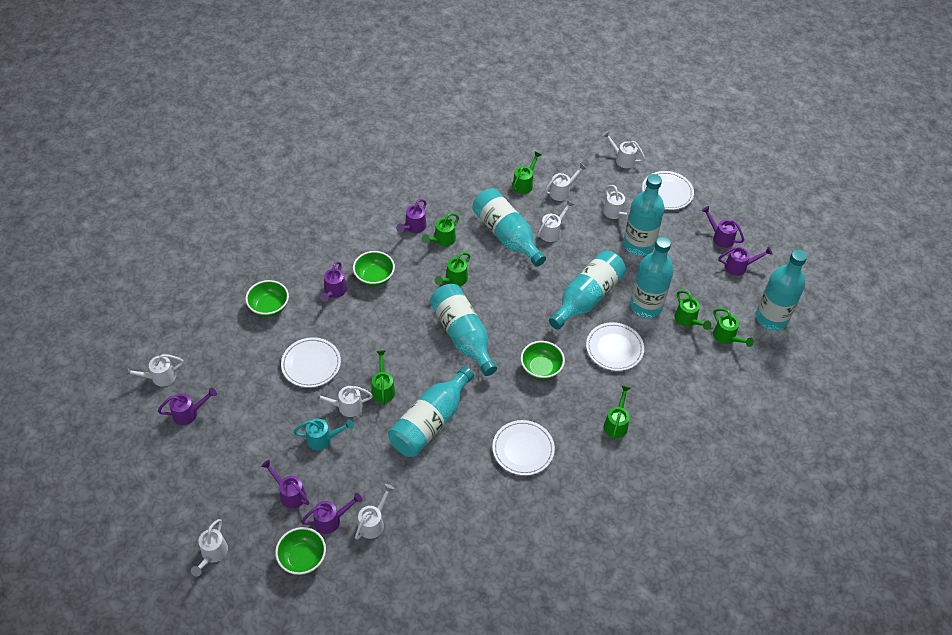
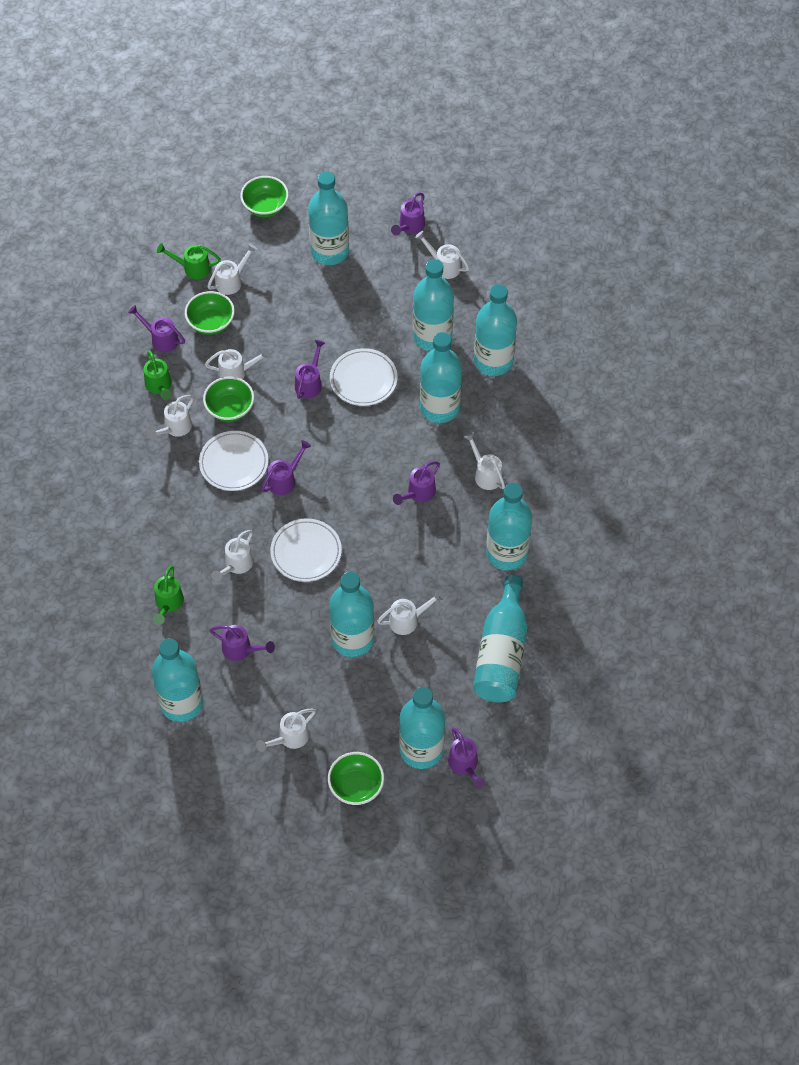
green watering can: 7 -> 3
turquoise bottle: 7 -> 9
turquoise watering can: 1 -> 0
white plate: 4 -> 3

